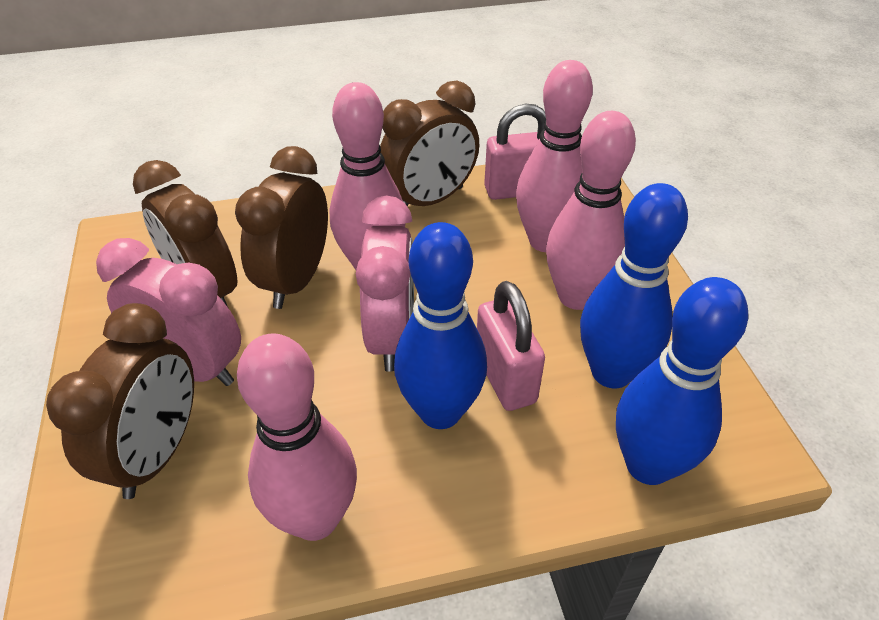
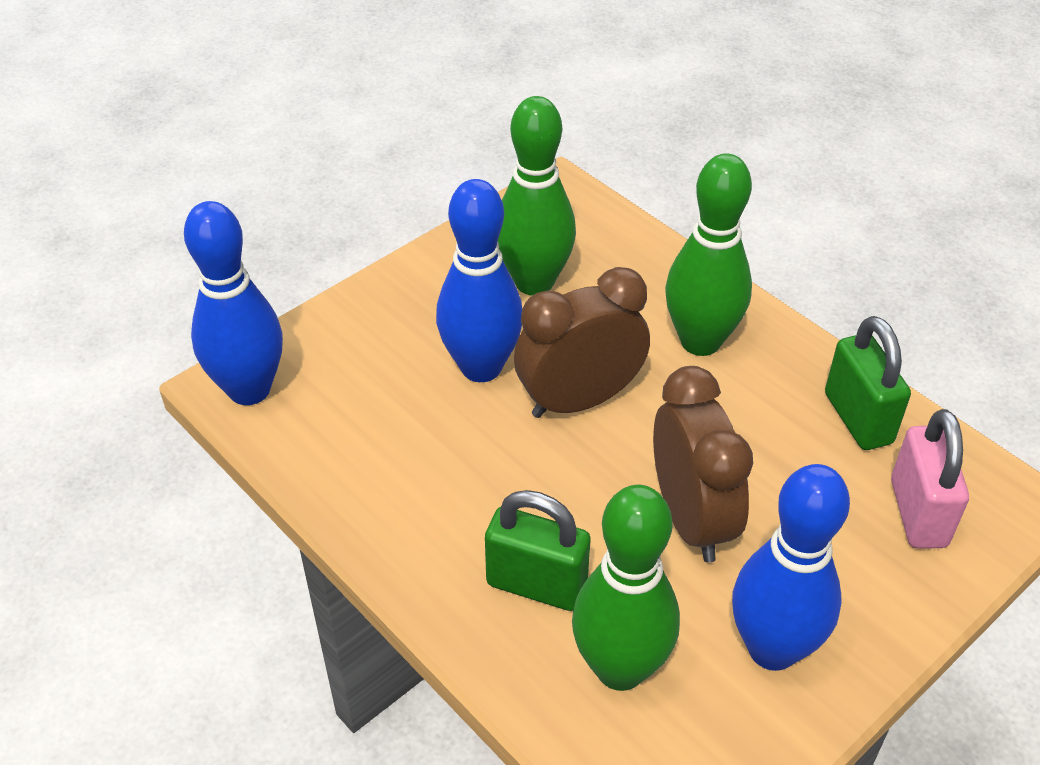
brown clock: 4 -> 2
green bowling pin: 0 -> 3
green padlock: 0 -> 2
pink bowling pin: 4 -> 0
pink clock: 2 -> 0
pink padlock: 2 -> 1

